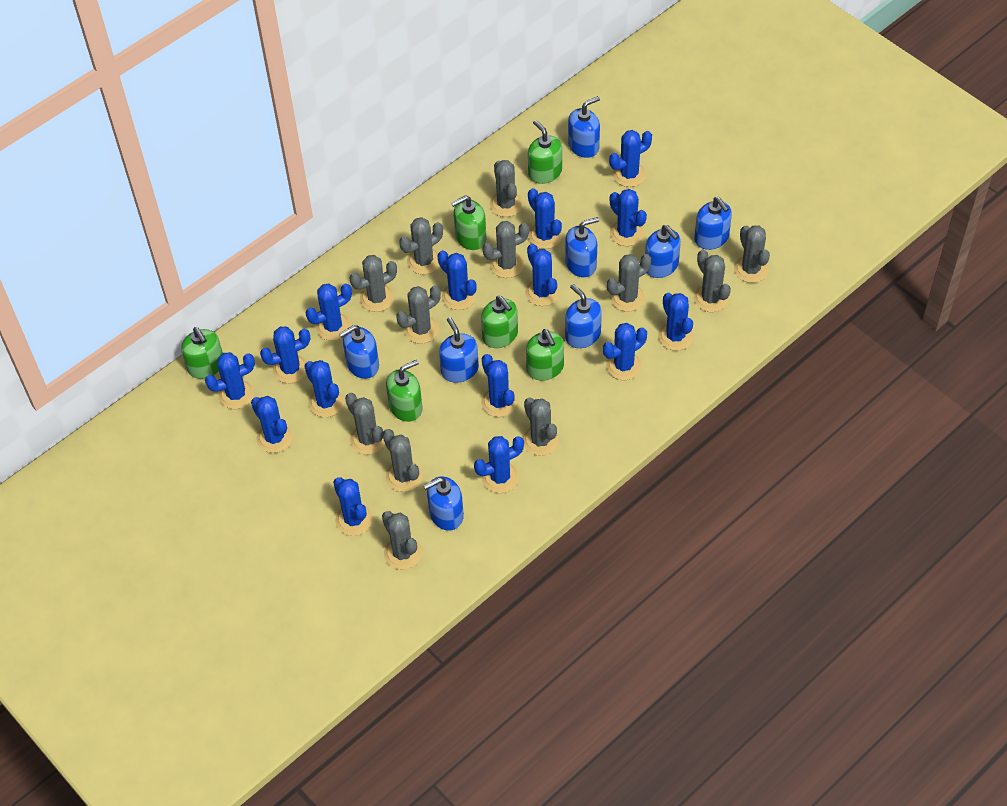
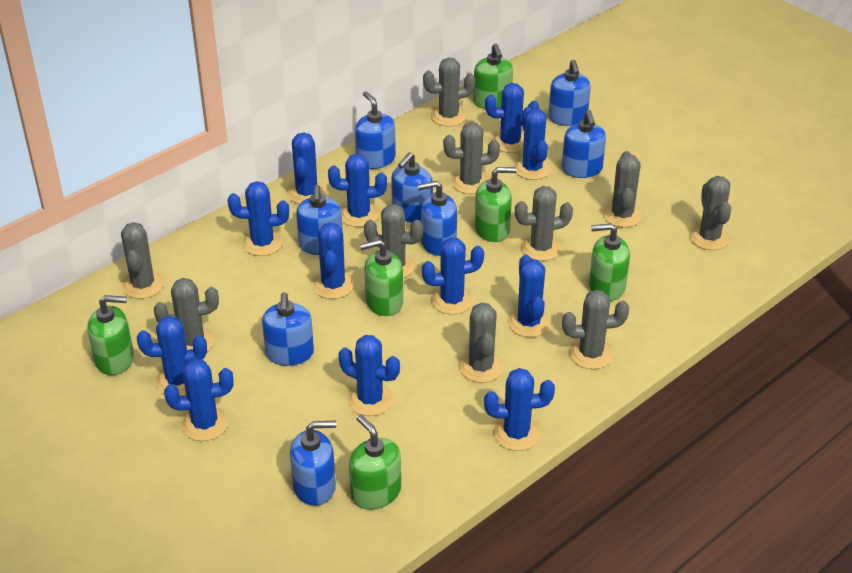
blue cactus: 15 -> 12
grey cactus: 12 -> 10

